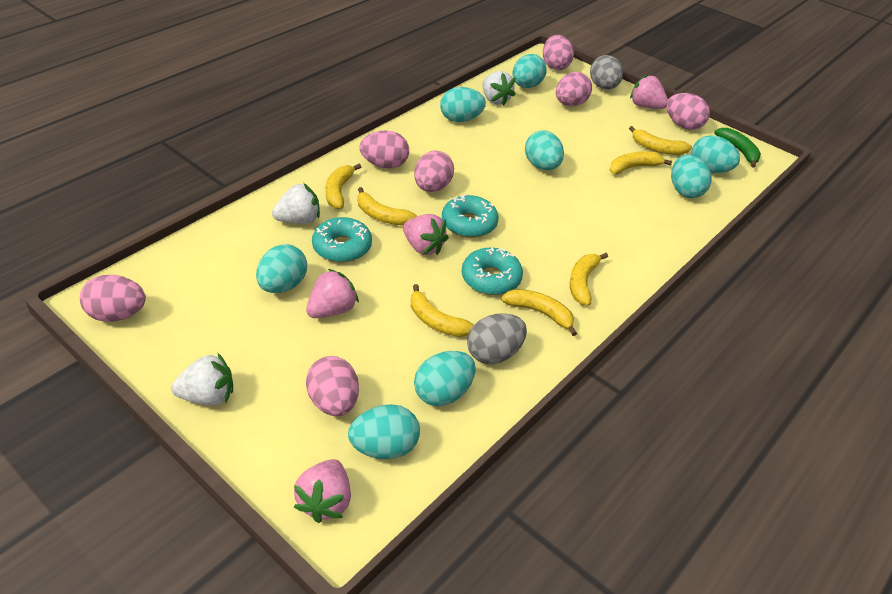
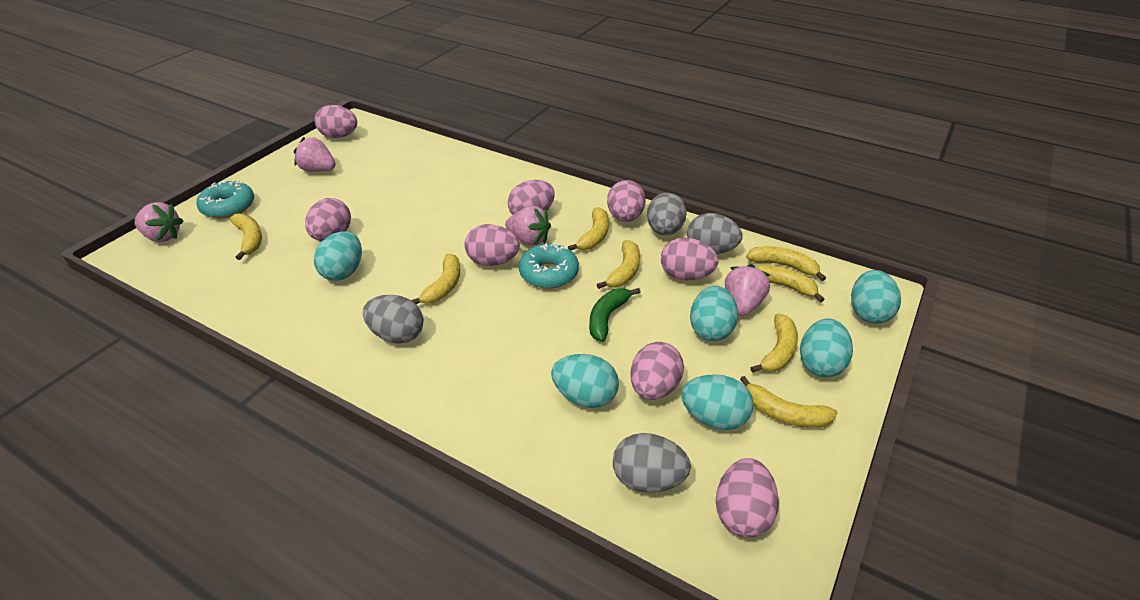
grey egg: 2 -> 4
pink egg: 7 -> 8
turquoise donut: 3 -> 2
turquoise egg: 8 -> 6
white strawberry: 3 -> 0
yellow banana: 7 -> 8

